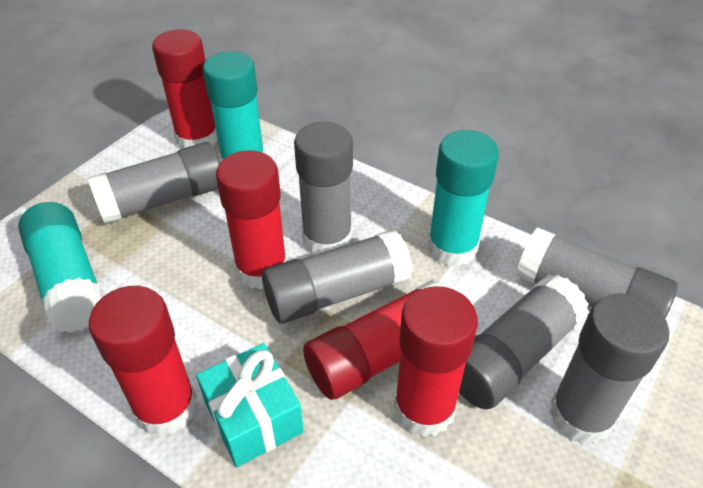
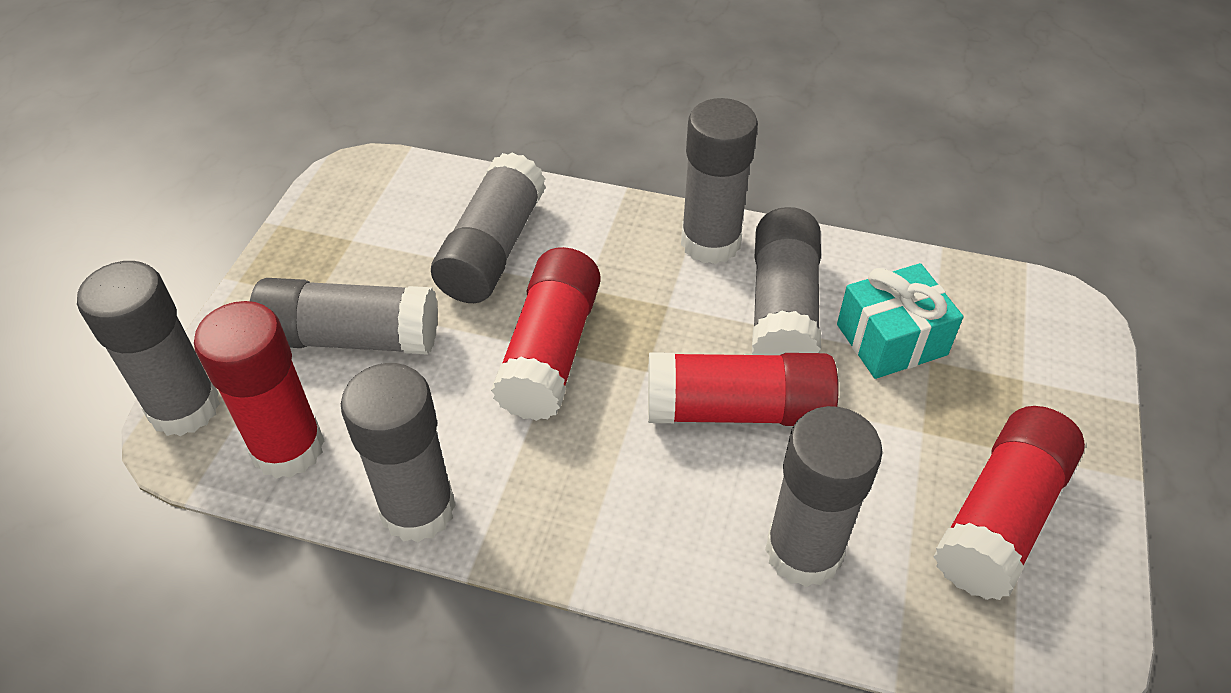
grey glue stick: 6 -> 7
red glue stick: 5 -> 4
turquoise glue stick: 3 -> 0

